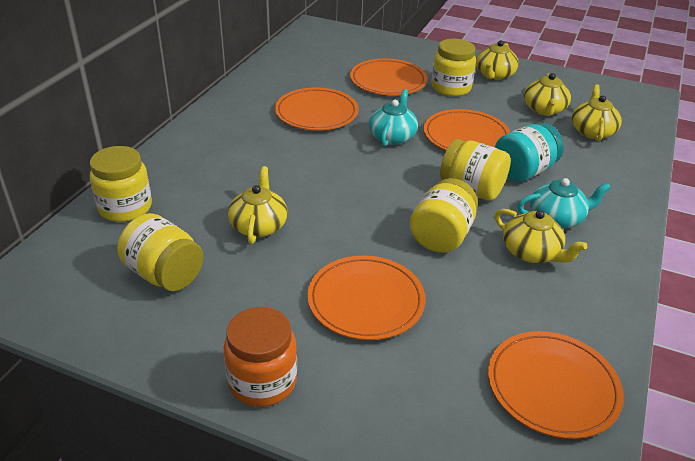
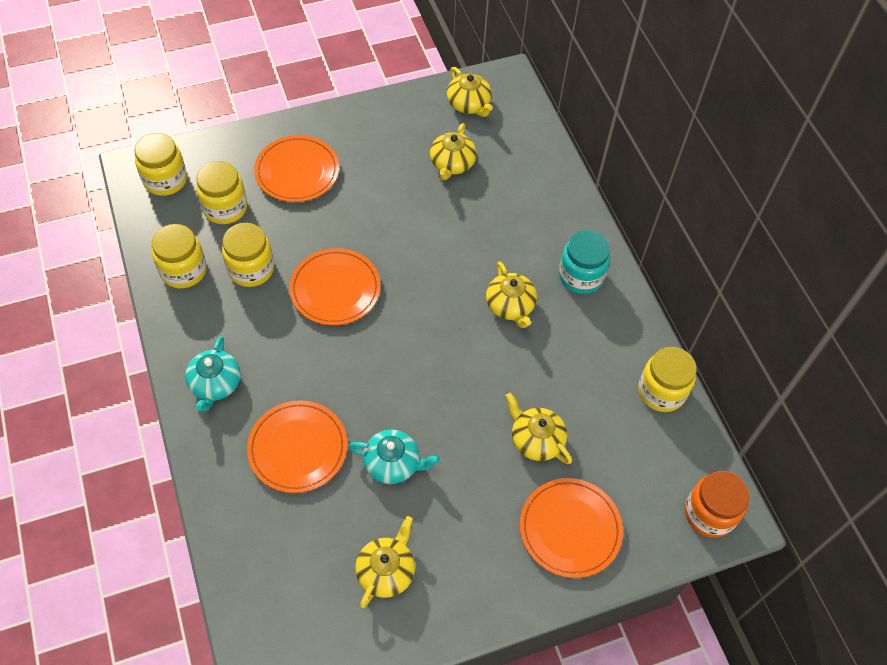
orange plate: 5 -> 4

